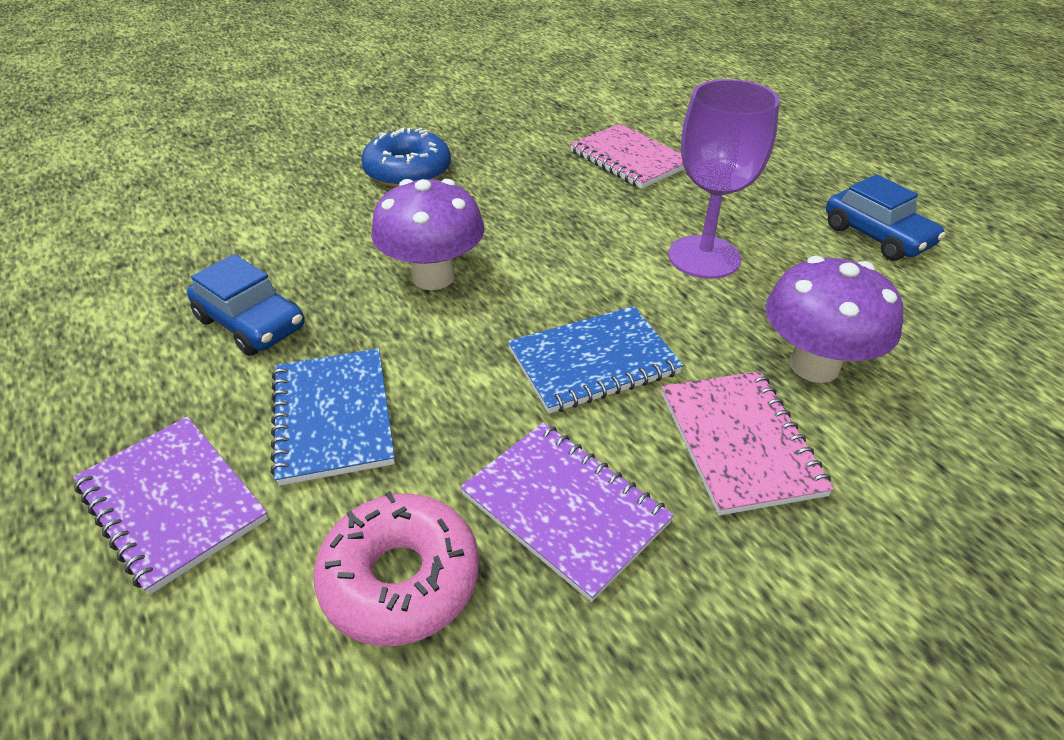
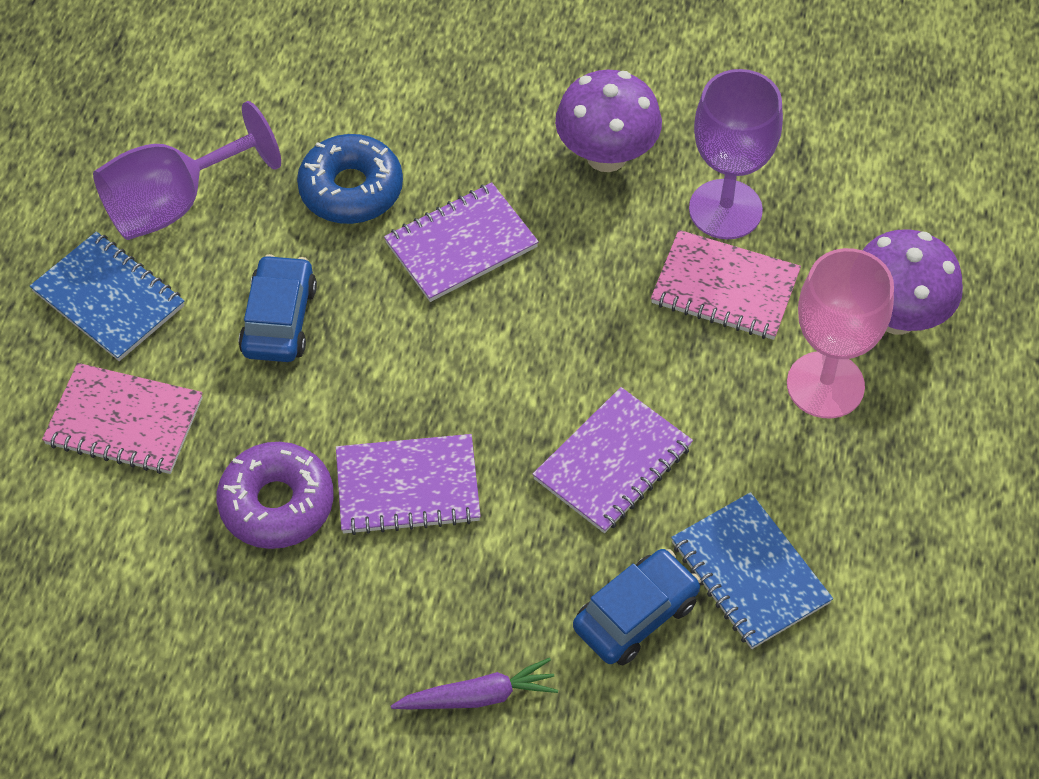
pink donut: 1 -> 0
pink goblet: 0 -> 1
purple carrot: 0 -> 1
purple donut: 0 -> 1
purple goblet: 1 -> 2
purple notebook: 2 -> 3

